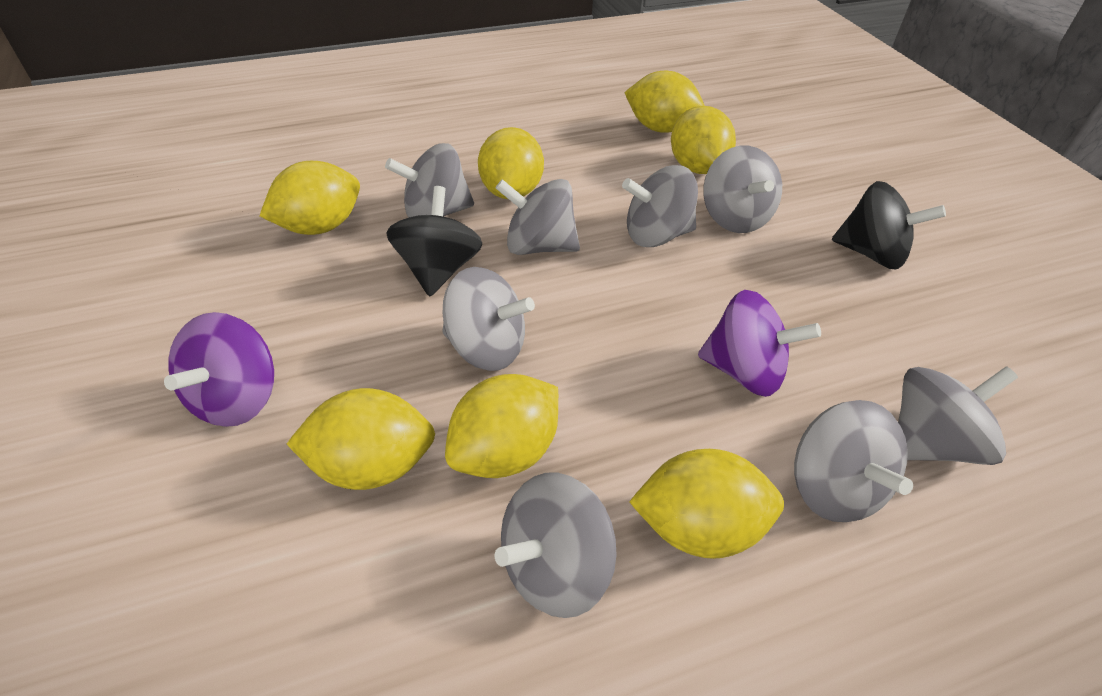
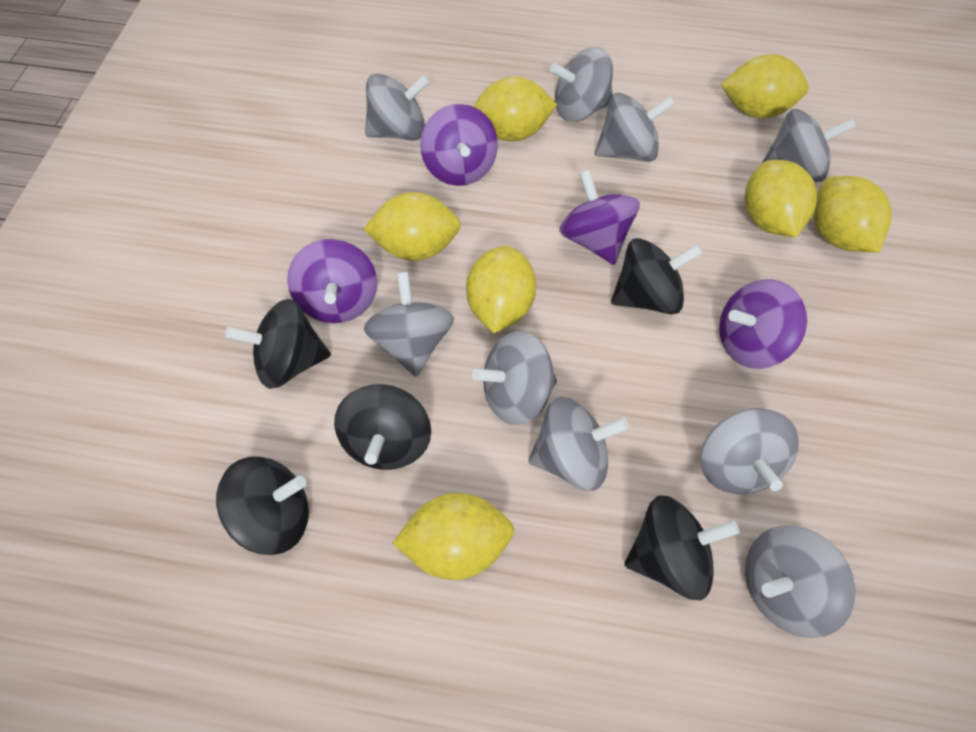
black spinning top: 2 -> 5
grey spinning top: 8 -> 9
purple spinning top: 2 -> 4

